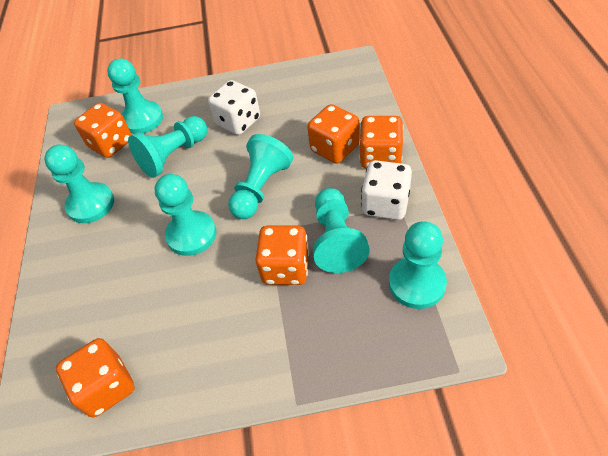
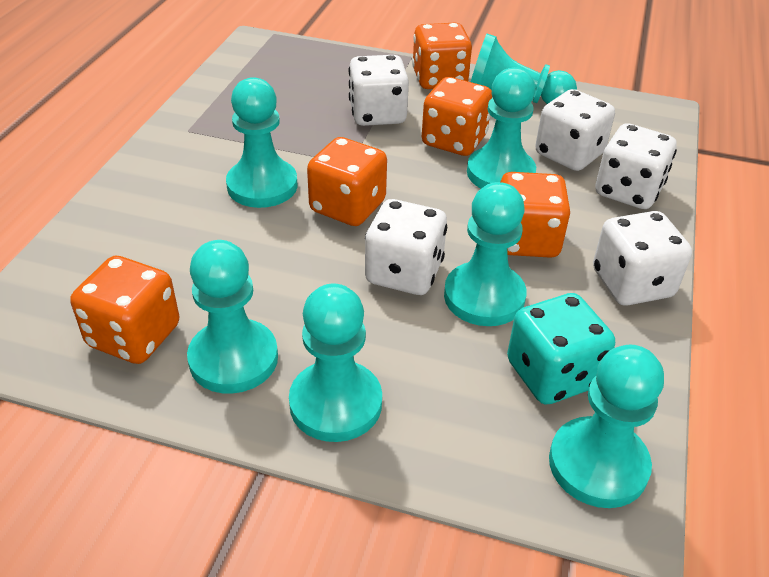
turquoise dice: 0 -> 1
white dice: 2 -> 5

